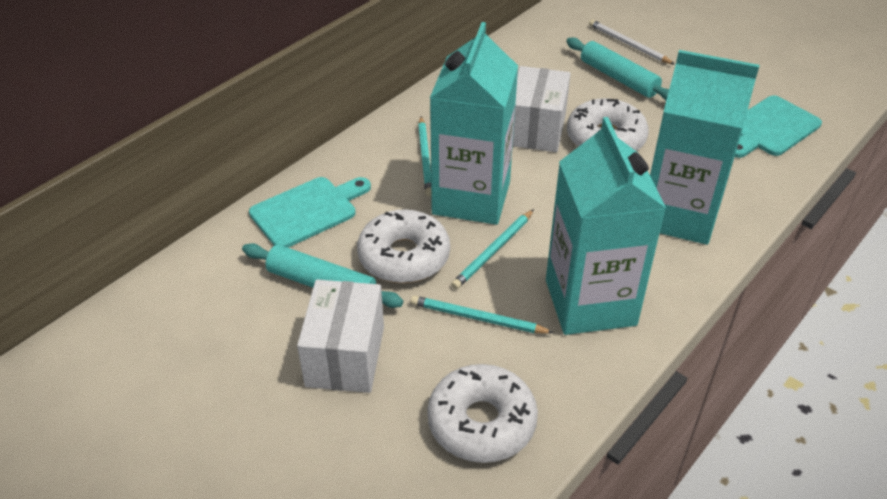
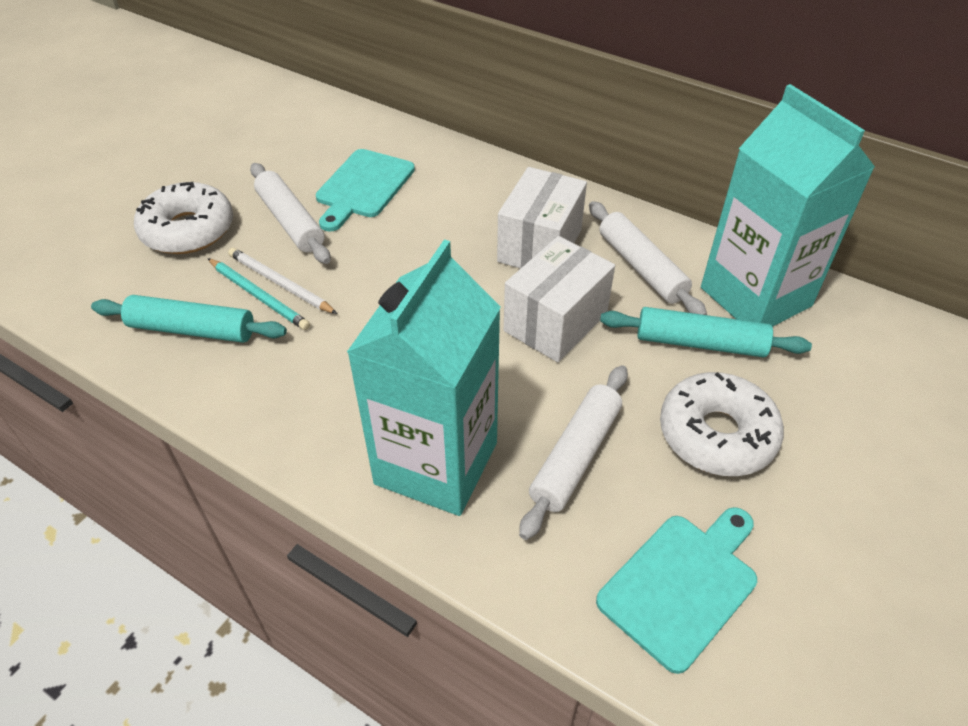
turquoise carton: 3 -> 2
turquoise pencil: 3 -> 1
white donut: 3 -> 2
white rolling pin: 0 -> 3

